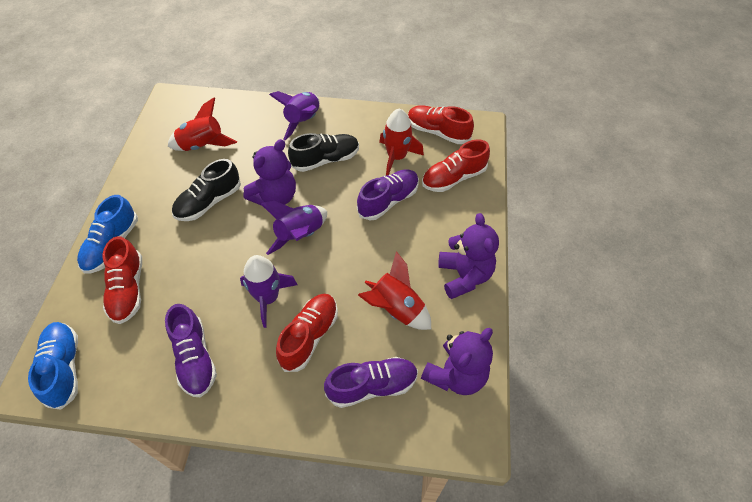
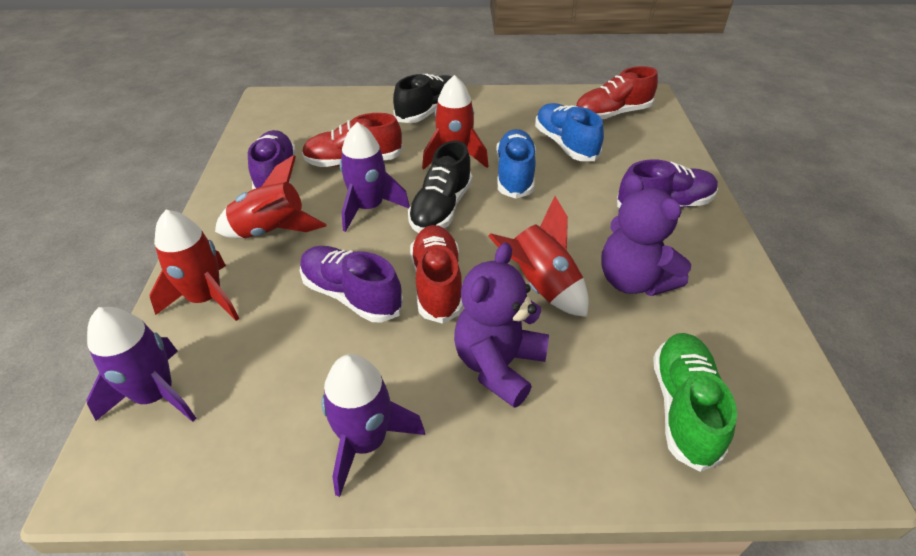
green shoe: 0 -> 1
purple teddy bear: 3 -> 2
red rocket: 3 -> 4
red shoe: 4 -> 3

